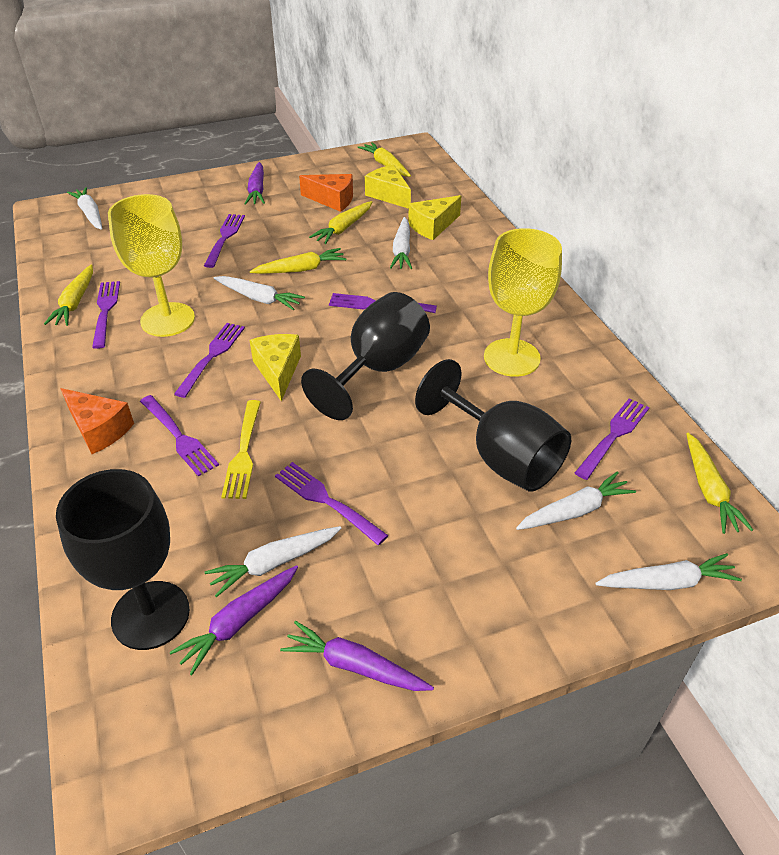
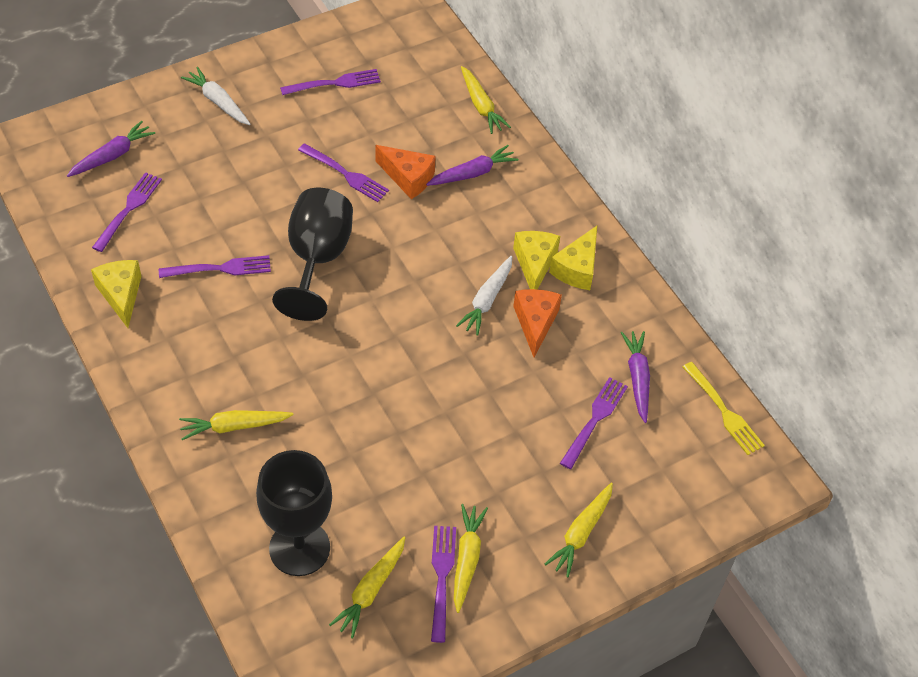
black goblet: 3 -> 2
purple fork: 7 -> 6
white carrot: 6 -> 2
yellow goblet: 2 -> 0

